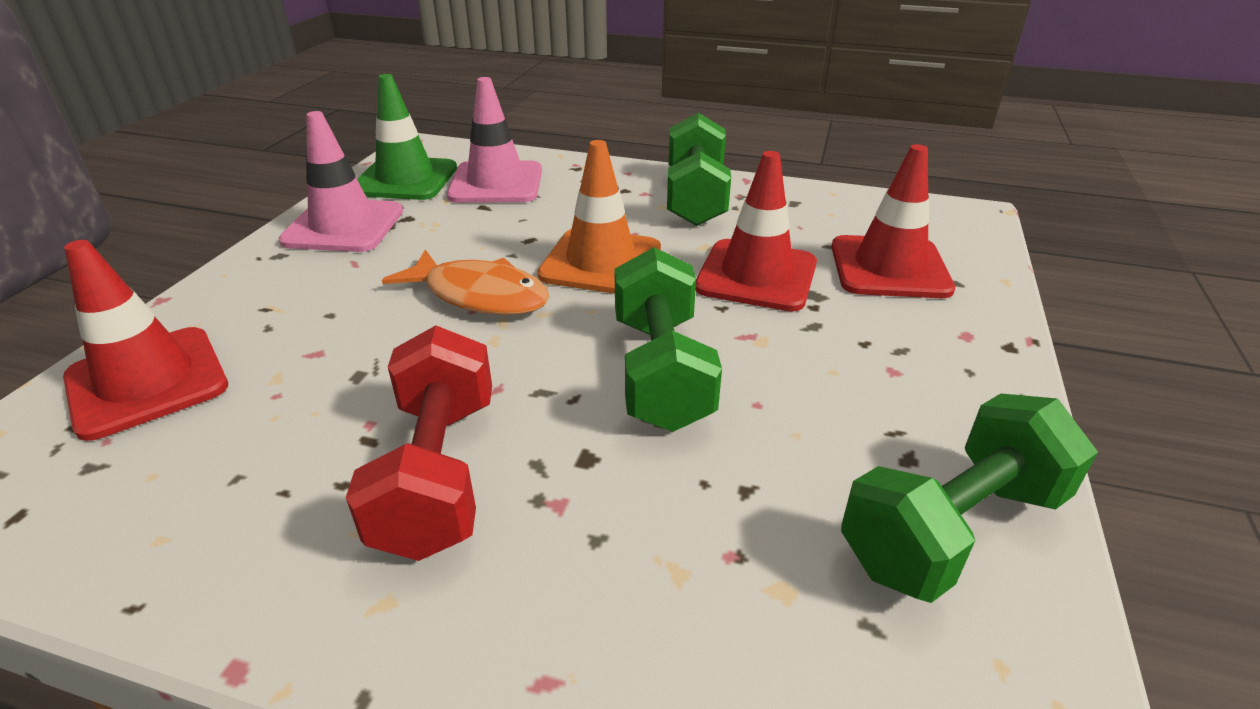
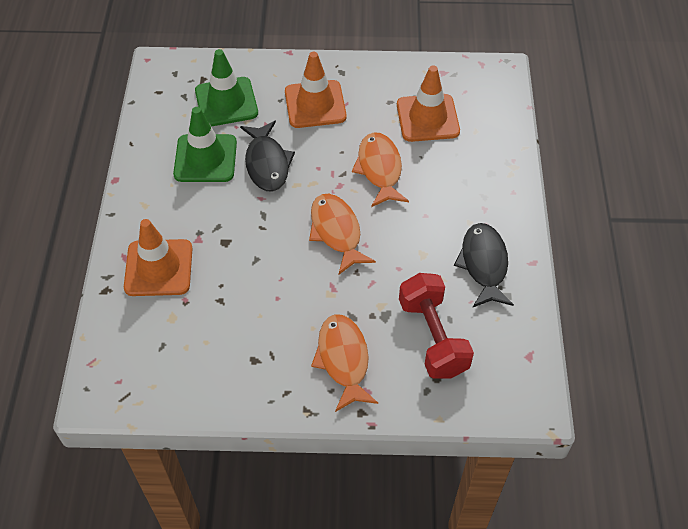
black fish: 0 -> 2
green dumbbell: 3 -> 0
green traffic cone: 1 -> 2
orange fish: 1 -> 3
orange traffic cone: 1 -> 3
pink traffic cone: 2 -> 0
red traffic cone: 3 -> 0

